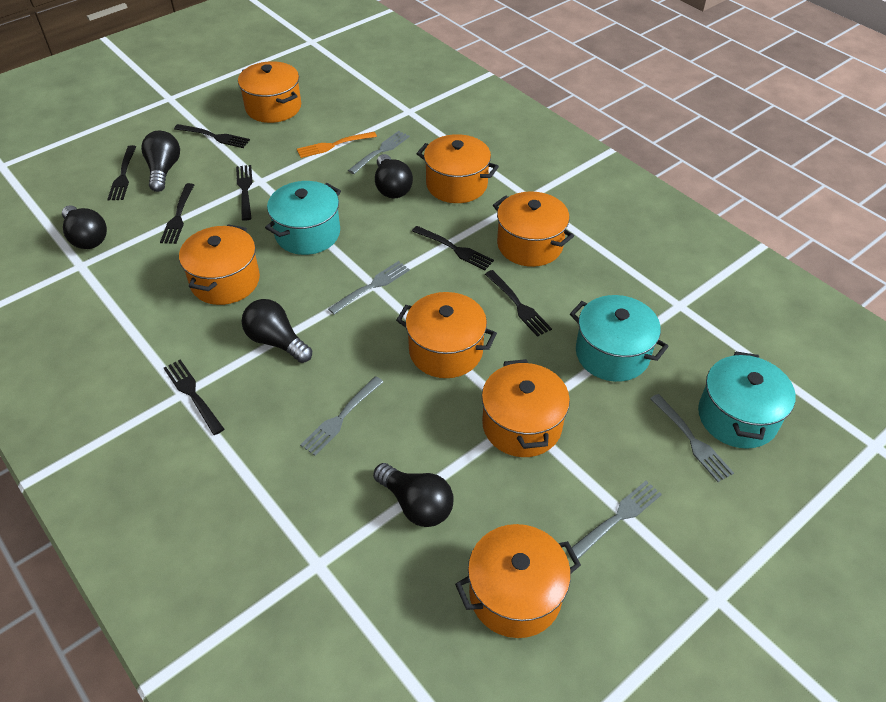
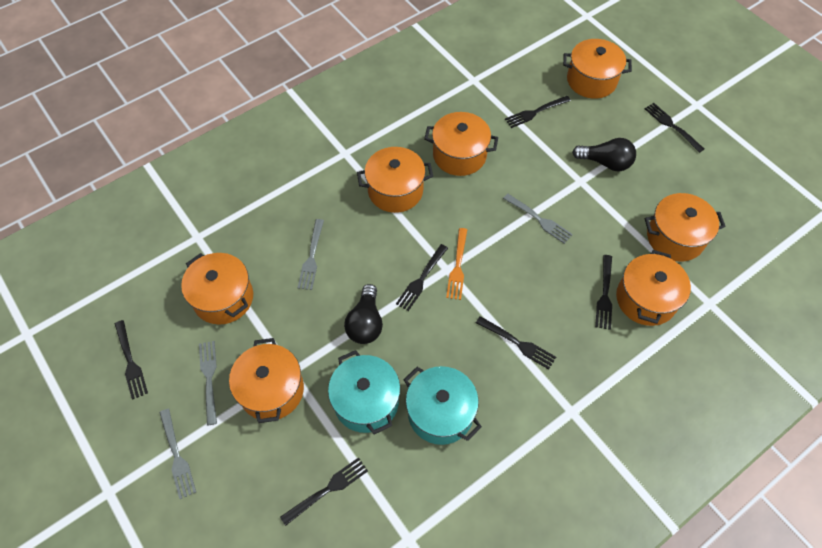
black light bulb: 5 -> 2
grey fork: 5 -> 4
turquoise pot: 3 -> 2

